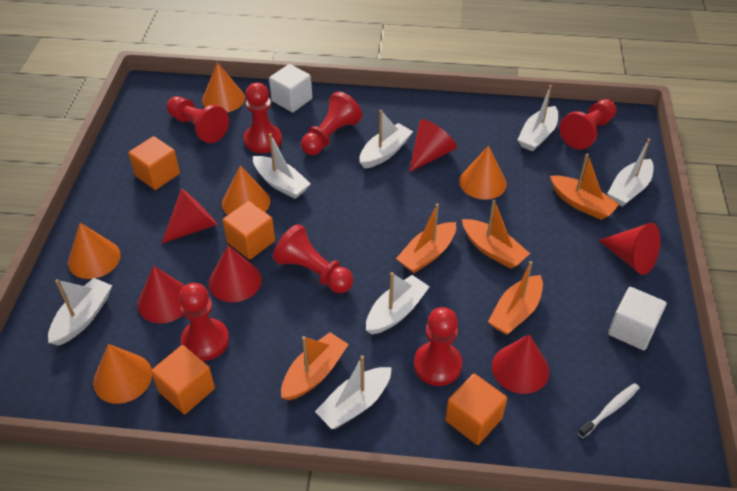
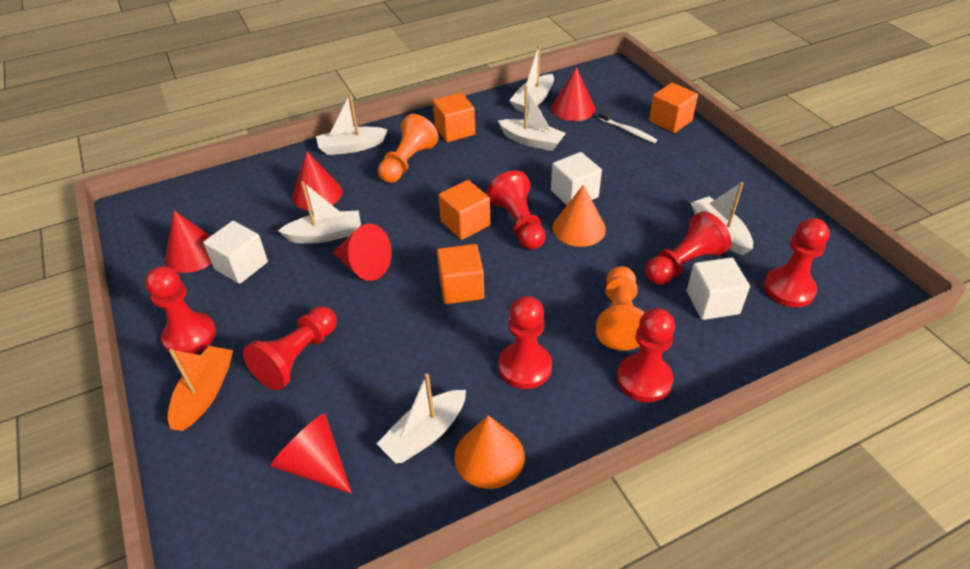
orange boat: 5 -> 1
orange cone: 5 -> 2
orange pawn: 0 -> 2
red cone: 6 -> 5
white boat: 7 -> 6
white cube: 2 -> 3

